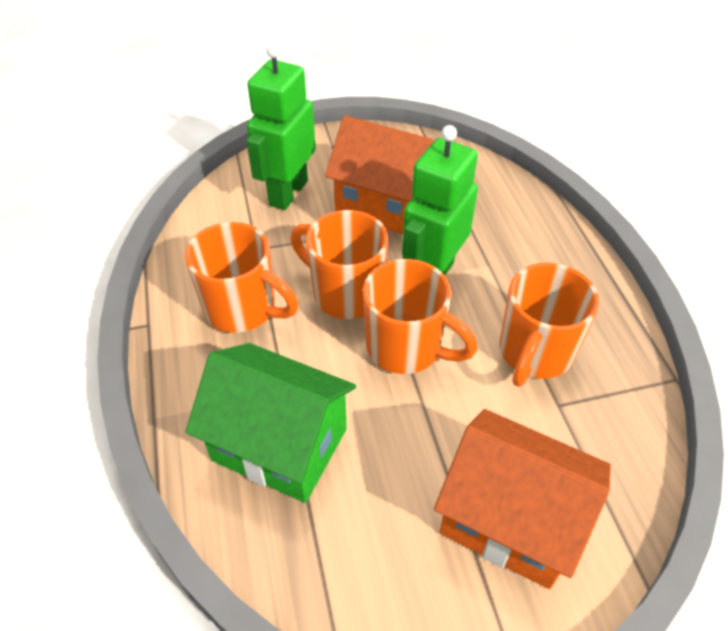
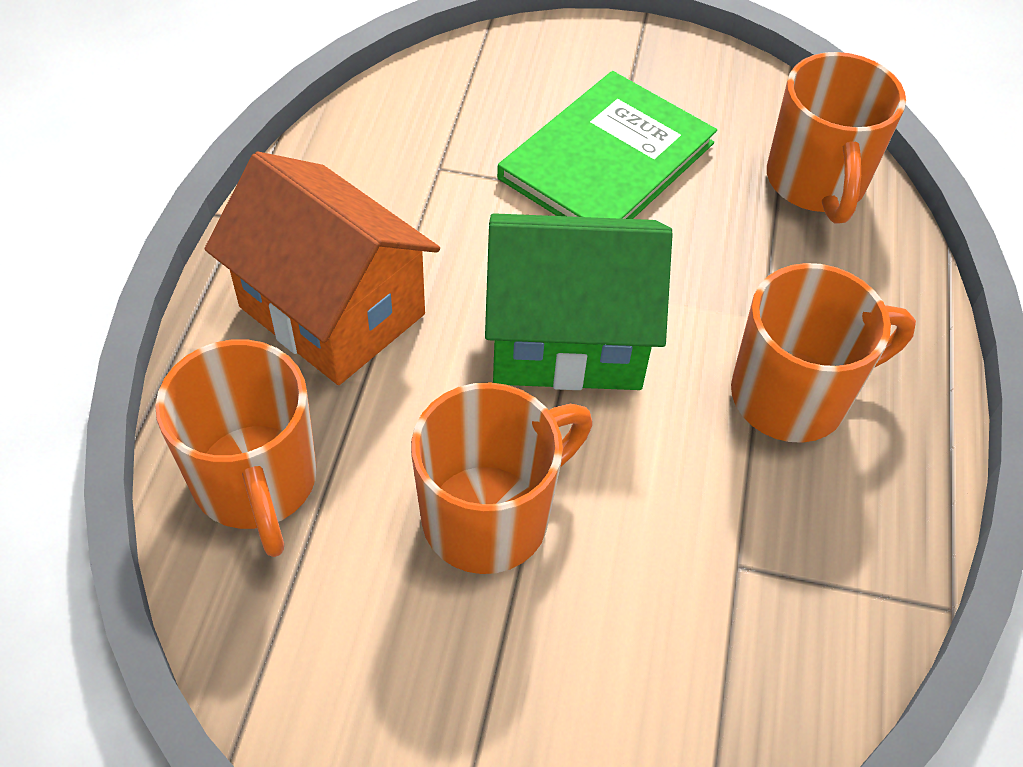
green book: 0 -> 1
green robot: 2 -> 0
orange house: 2 -> 1

